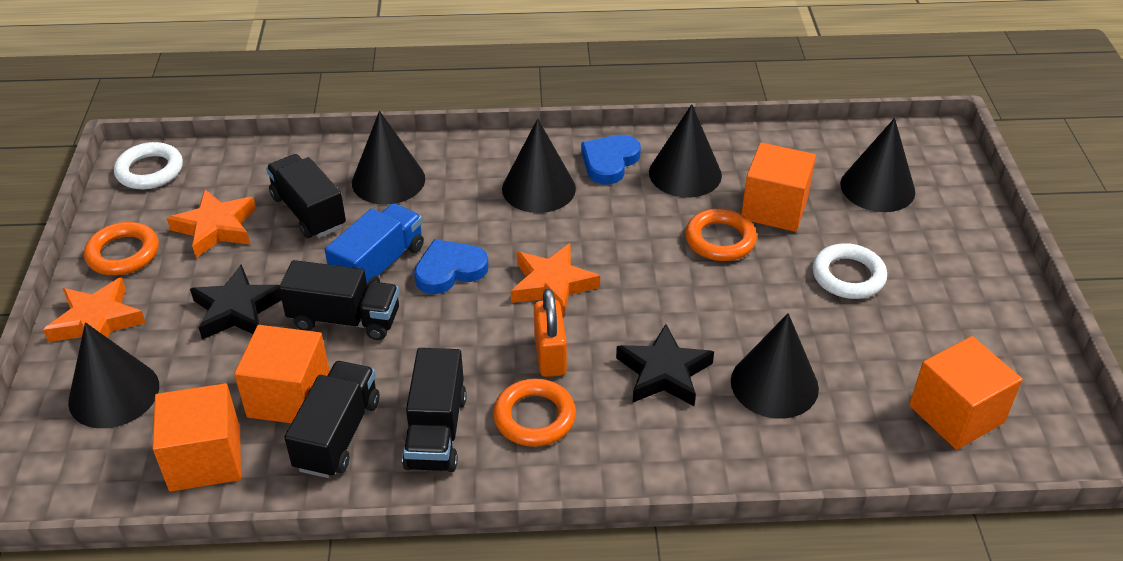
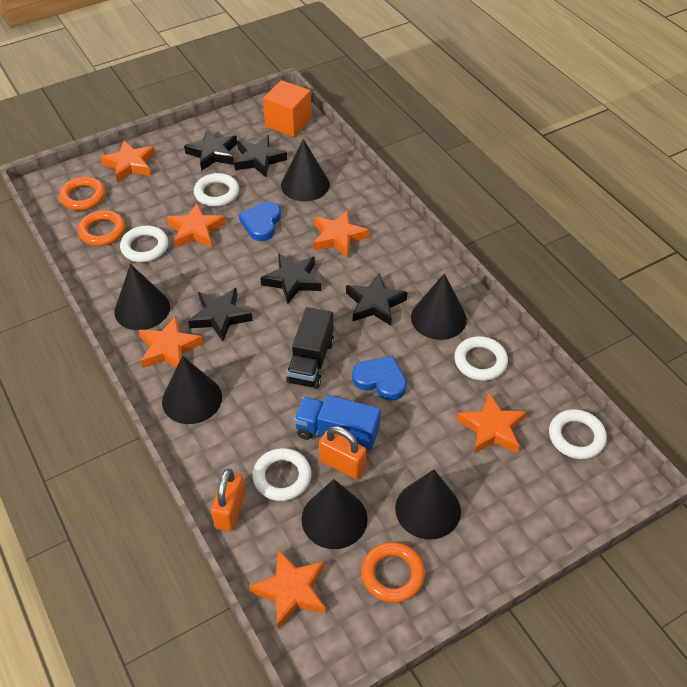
black star: 2 -> 5
black truck: 4 -> 1
orange cube: 4 -> 1
orange padlock: 1 -> 2
orange star: 3 -> 6
white ring: 2 -> 5

